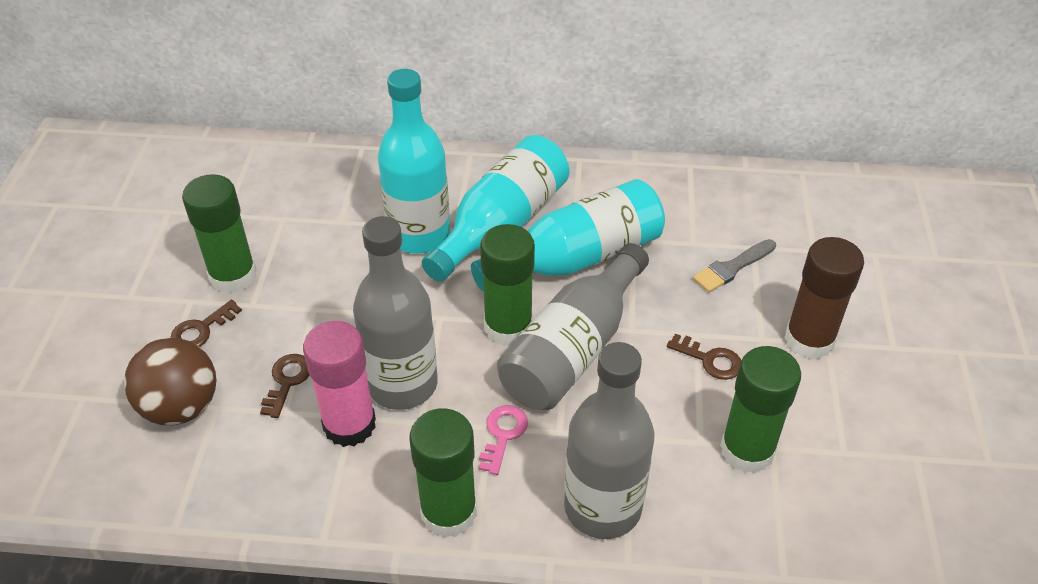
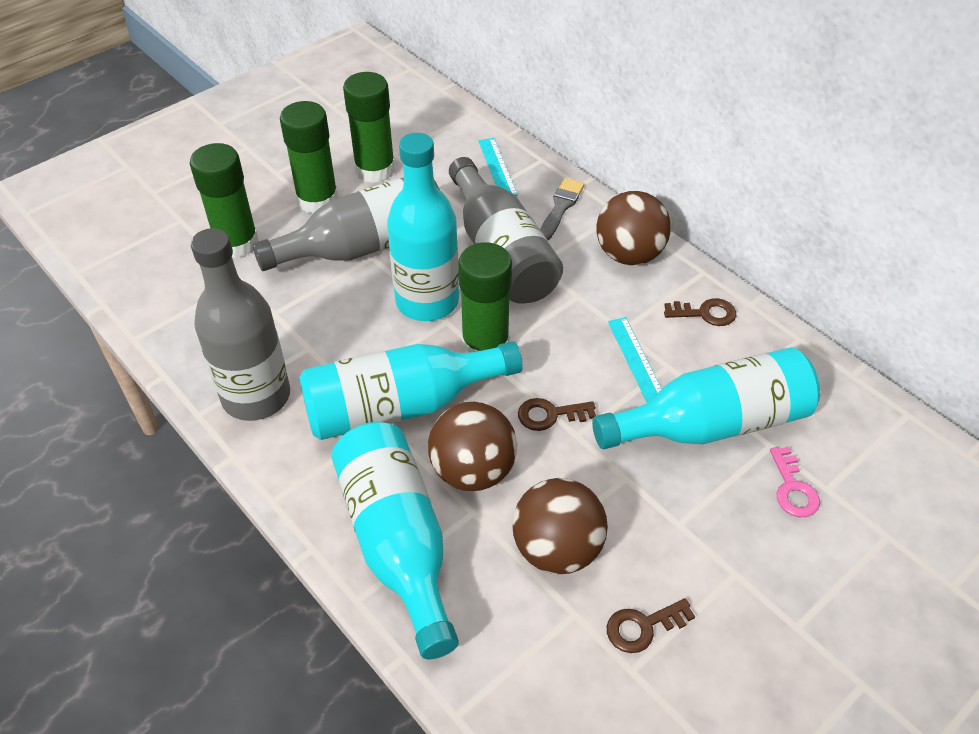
brown ball: 1 -> 3
brown glue stick: 1 -> 0
pink glue stick: 1 -> 0
turquoise bottle: 3 -> 4
turquoise ruler: 0 -> 2

